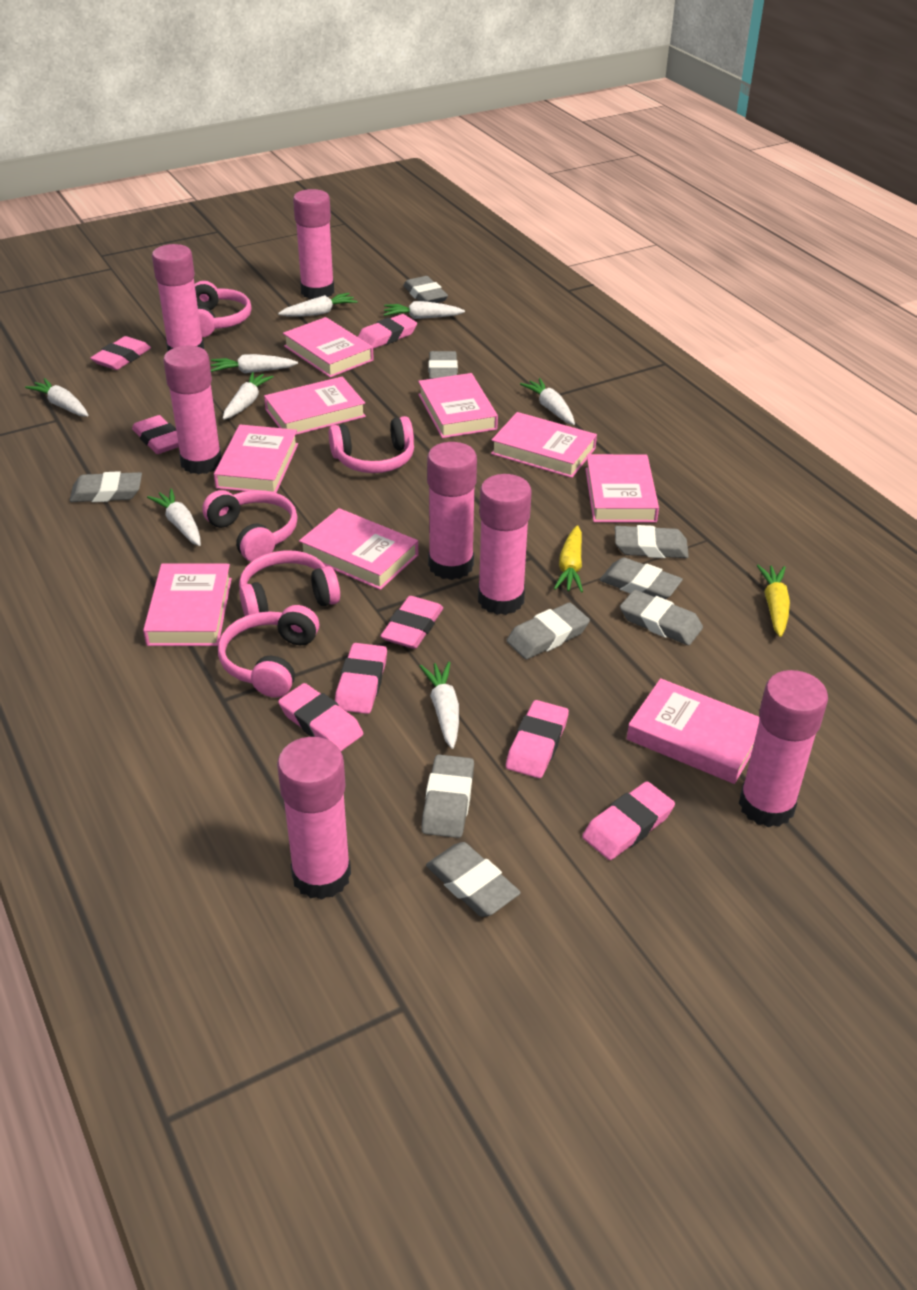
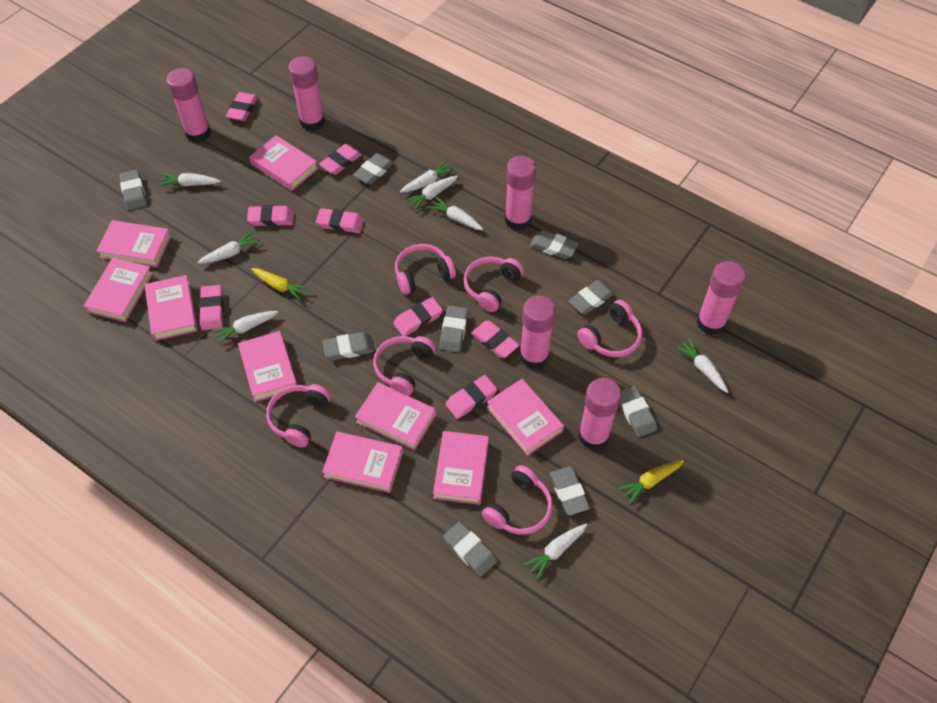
pink glue stick: 7 -> 6
pink headphones: 5 -> 6

